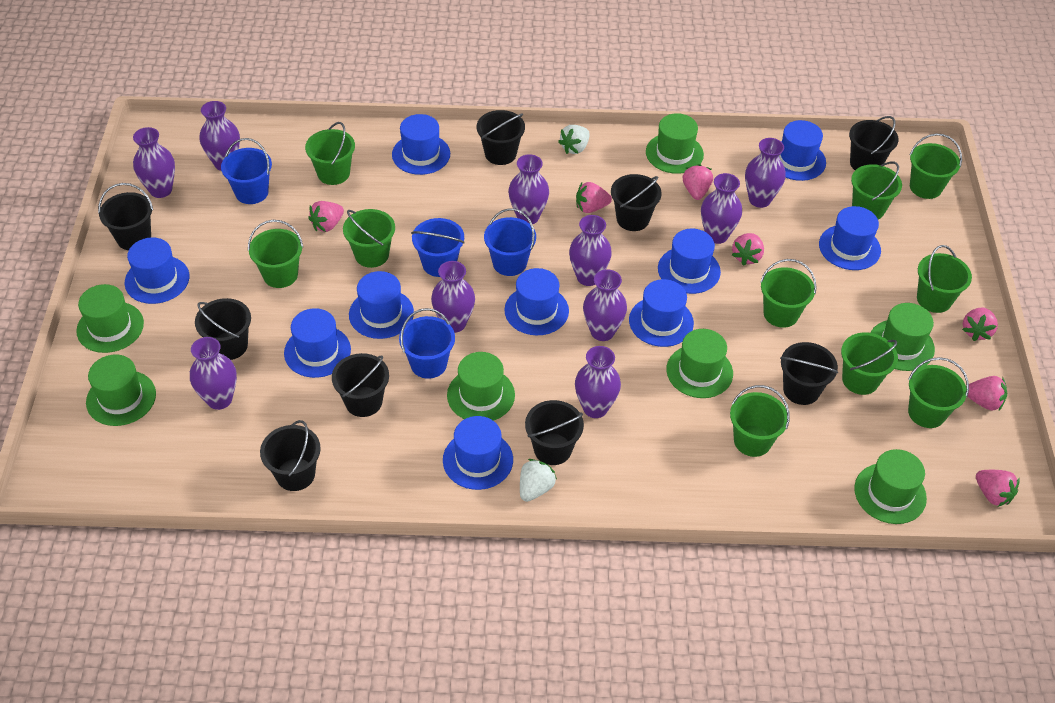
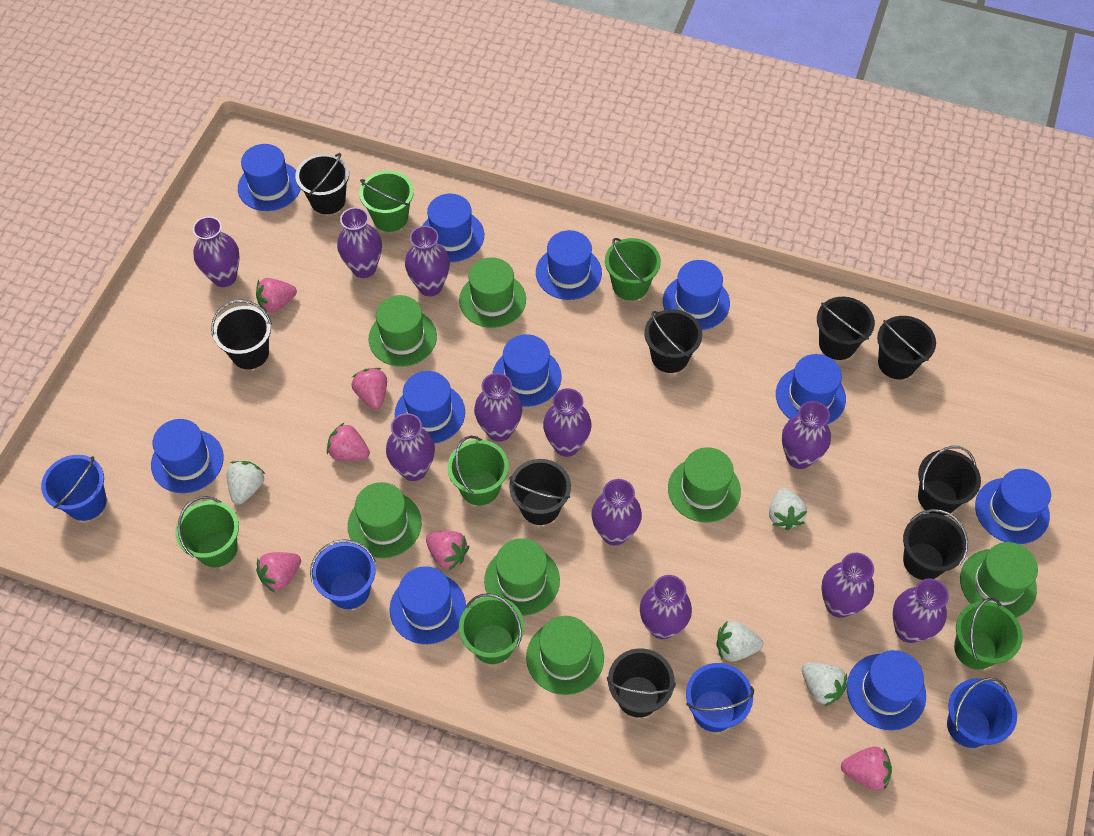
blue hat: 10 -> 11
green bucket: 10 -> 6
pink strawberry: 7 -> 6
purple vase: 10 -> 11
white strawberry: 2 -> 4

